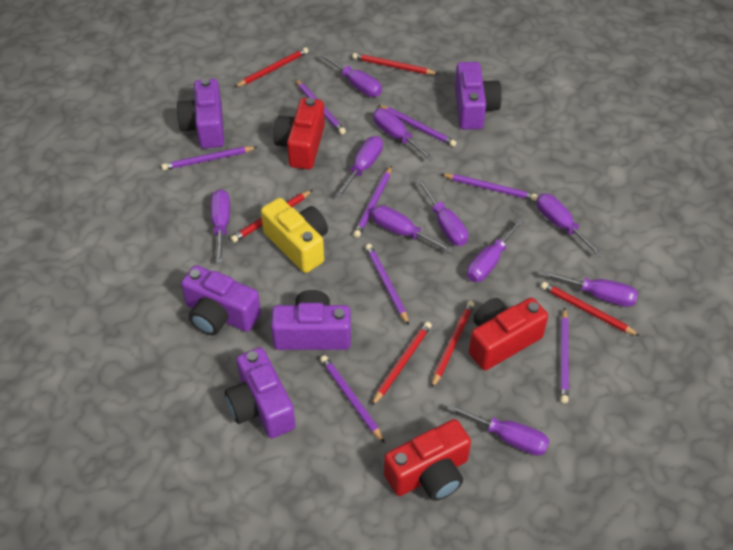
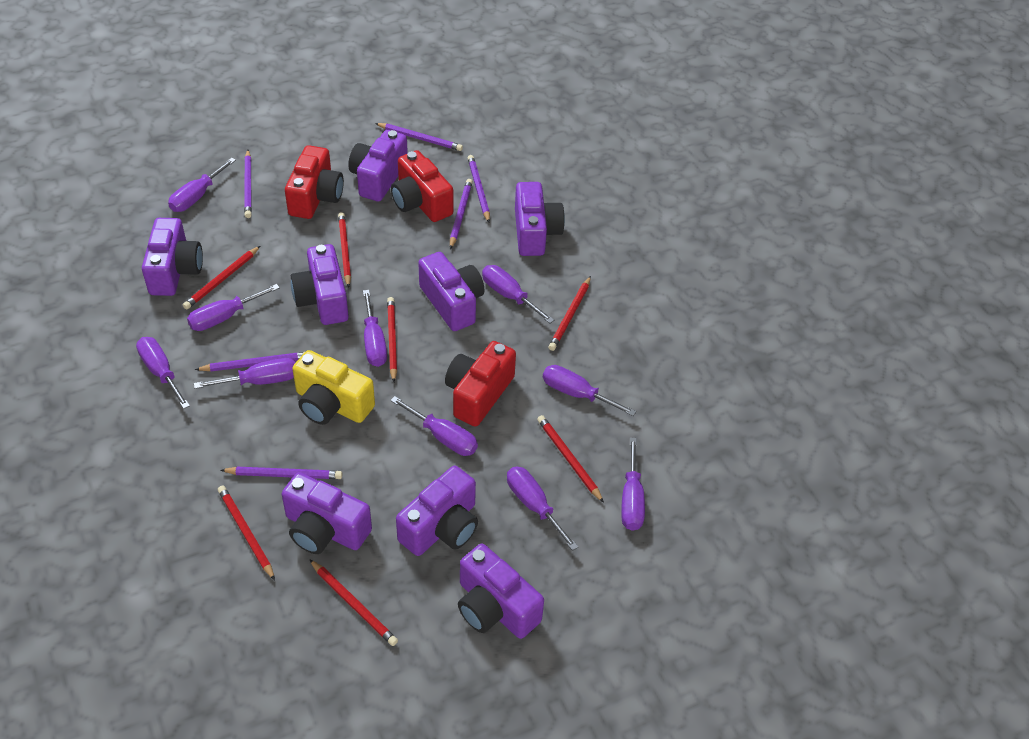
purple camera: 5 -> 8
purple pencil: 8 -> 6
red pencil: 6 -> 7

